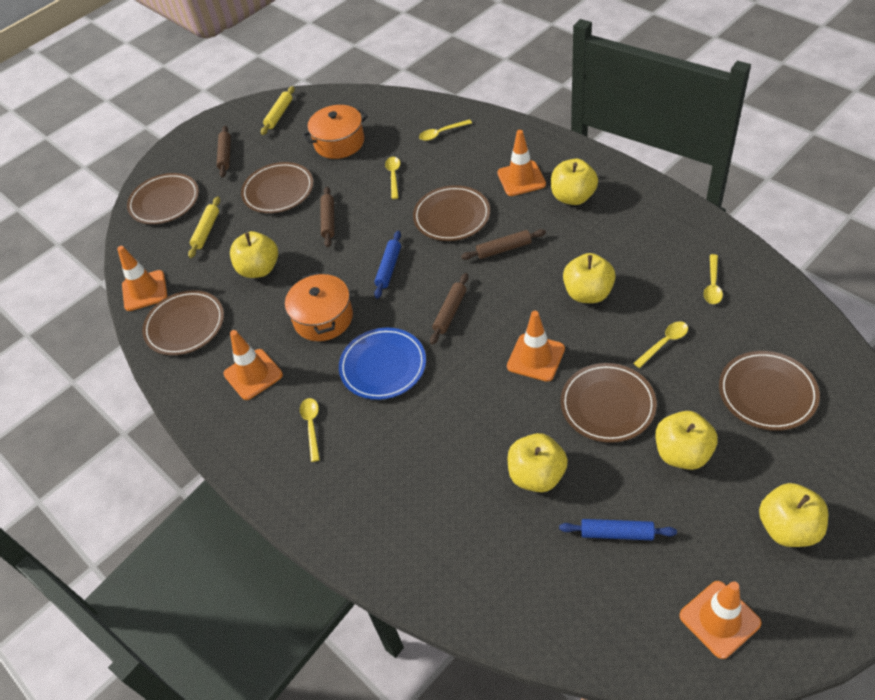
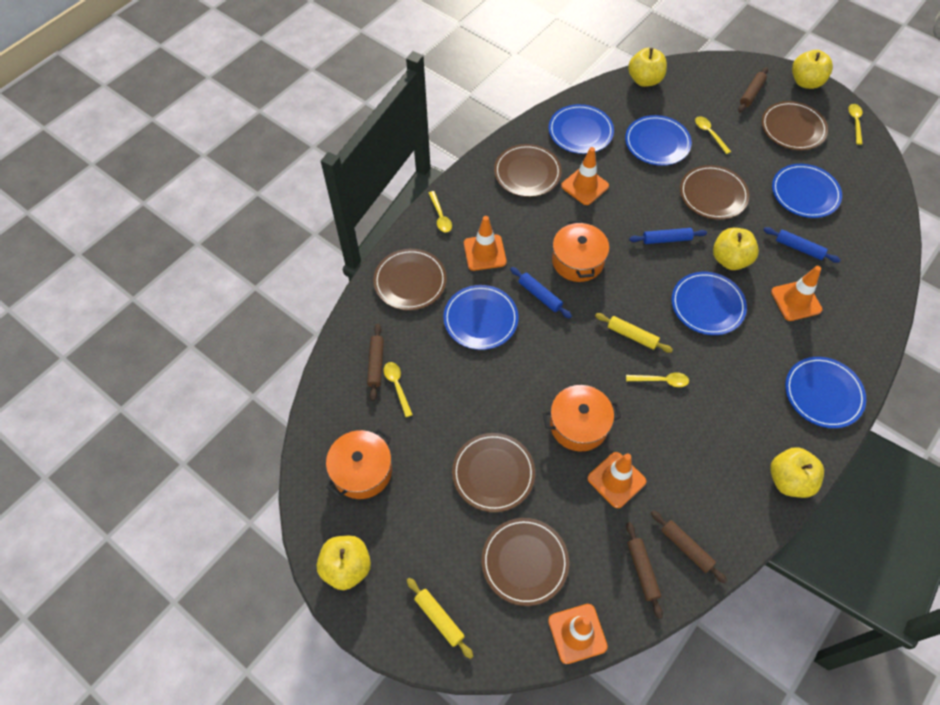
blue plate: 1 -> 6
blue rolling pin: 2 -> 3
orange pot: 2 -> 3
yellow apple: 6 -> 5

